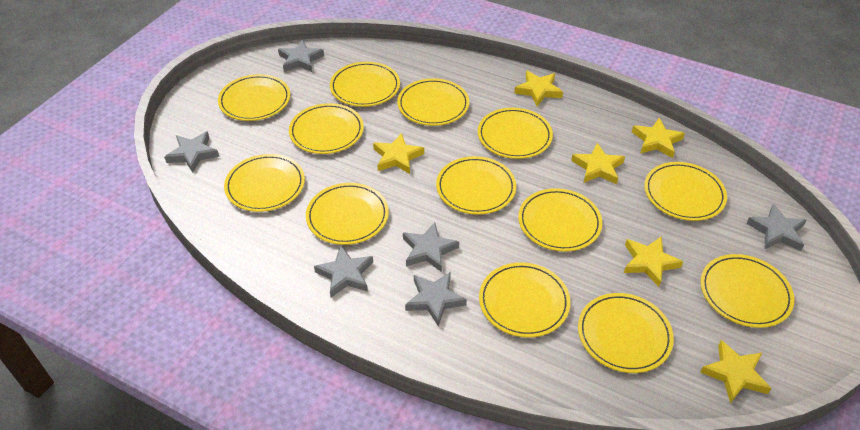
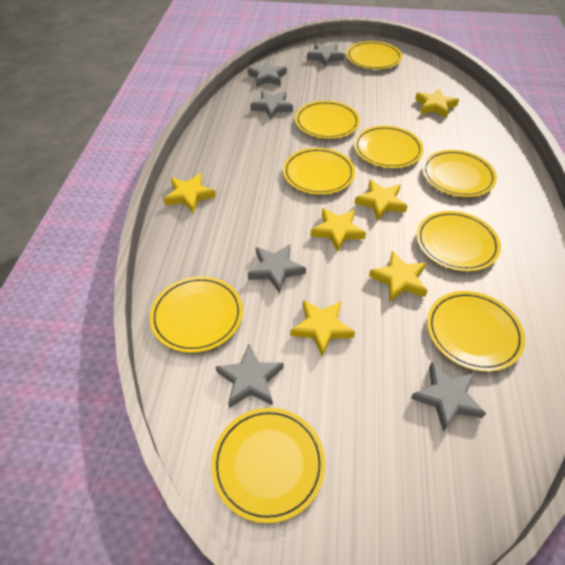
yellow plate: 13 -> 9

